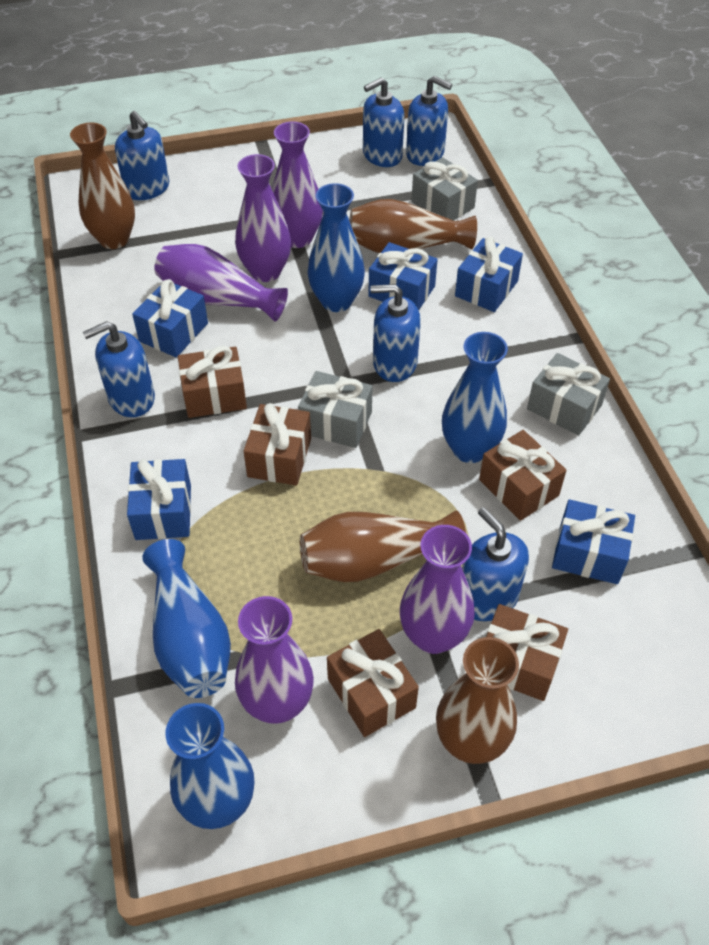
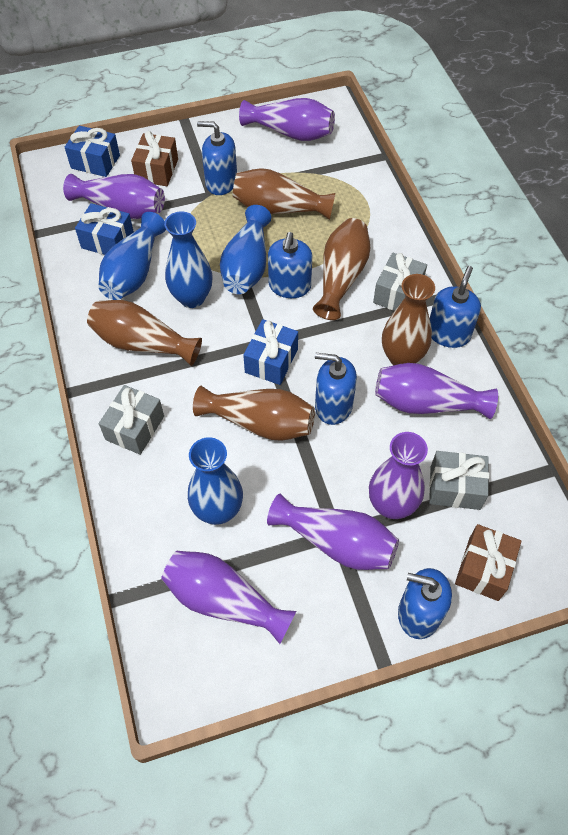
blue gift: 5 -> 3
blue soap dispenser: 6 -> 5
brown gift: 5 -> 2
brown vase: 4 -> 5
purple vase: 5 -> 6

